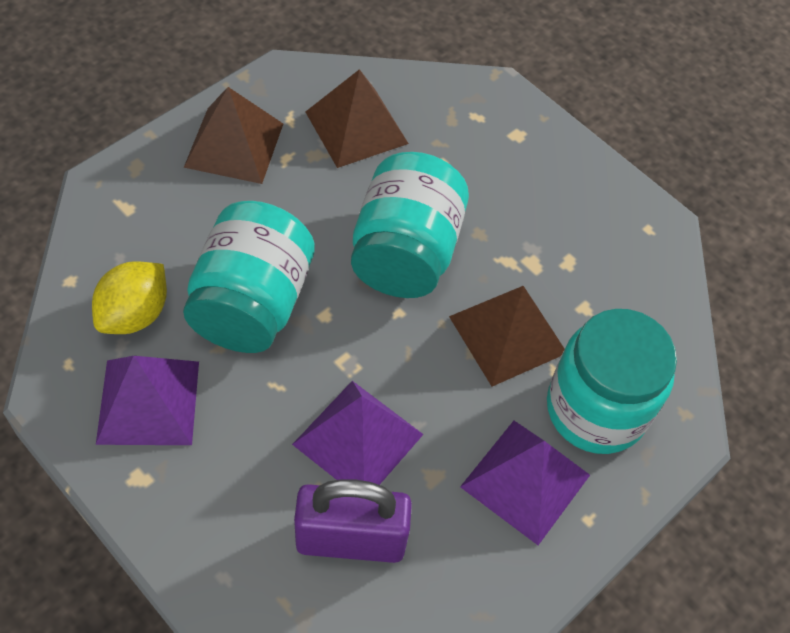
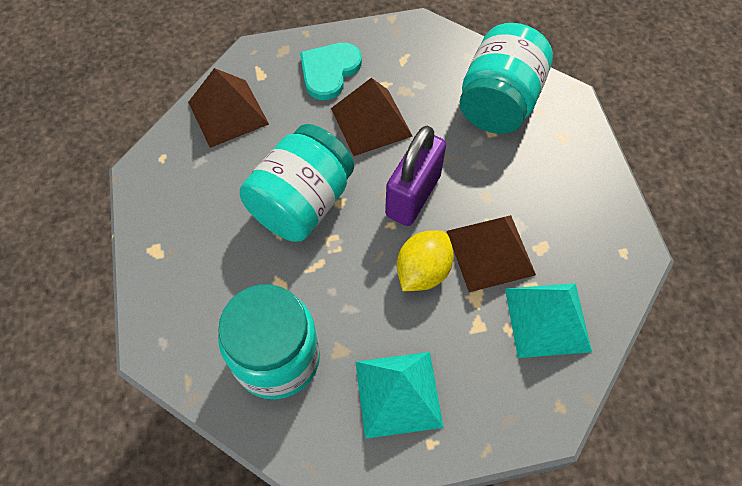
purple pyramid: 3 -> 0
turquoise heart: 0 -> 1
turquoise pyramid: 0 -> 2

